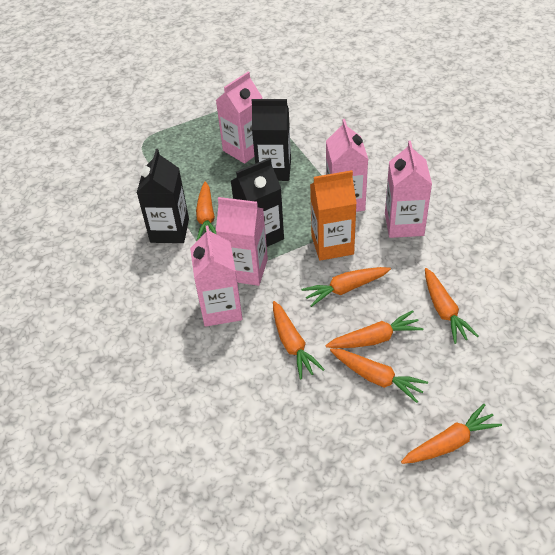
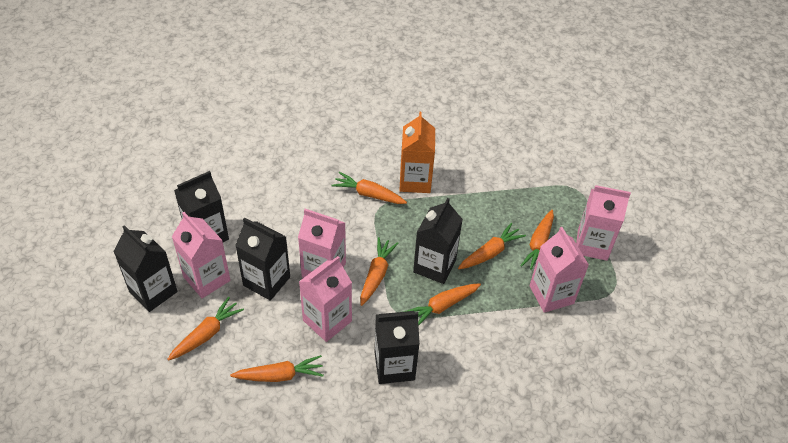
black carton: 3 -> 5

